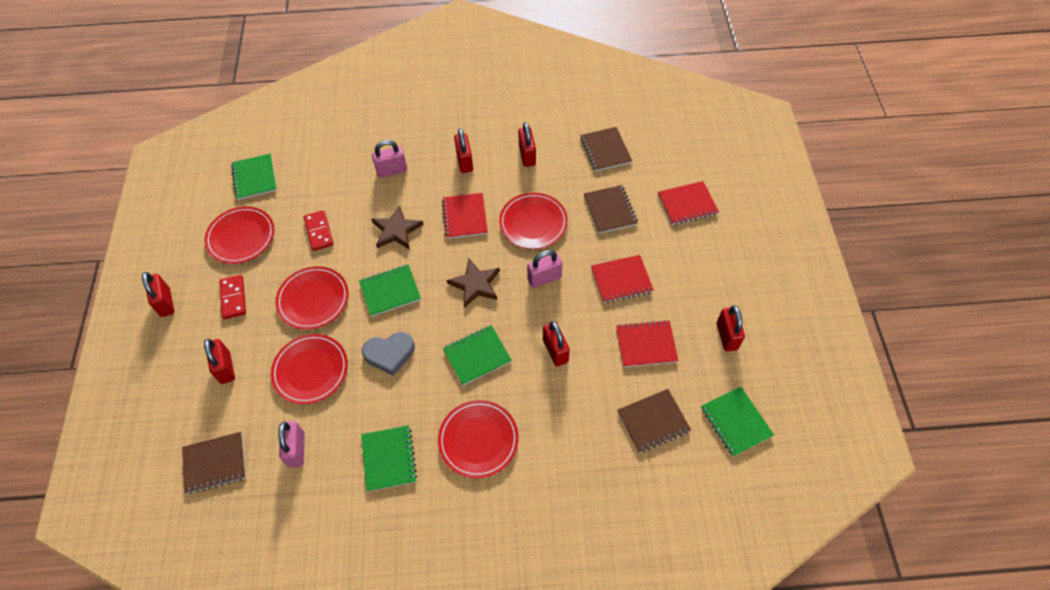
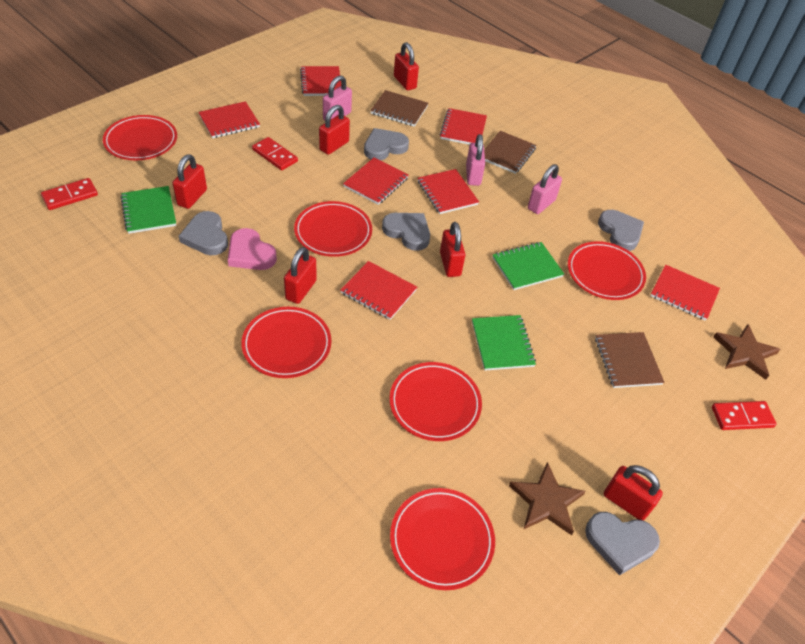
brown notebook: 4 -> 3
green notebook: 5 -> 3
grey heart: 1 -> 5
pink heart: 0 -> 1
red domino: 2 -> 3
red notebook: 4 -> 7
red plate: 5 -> 6

